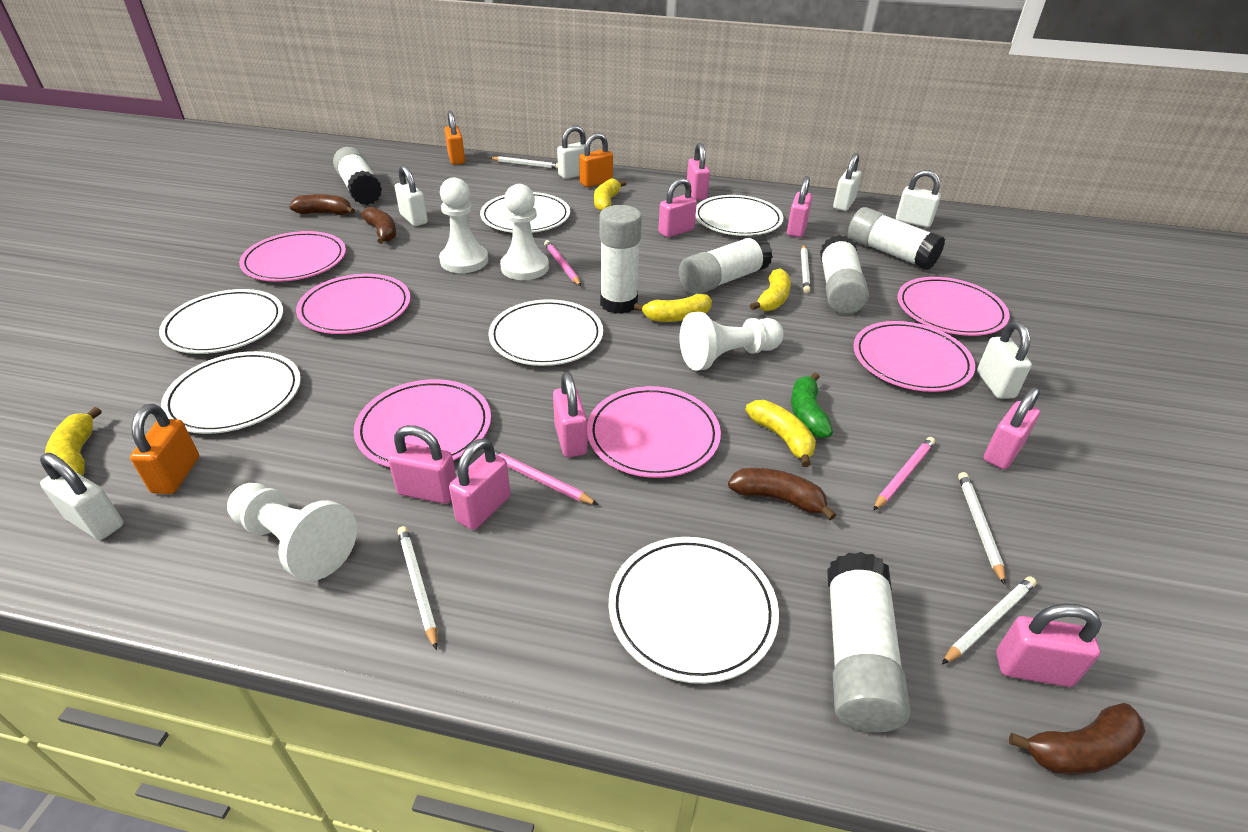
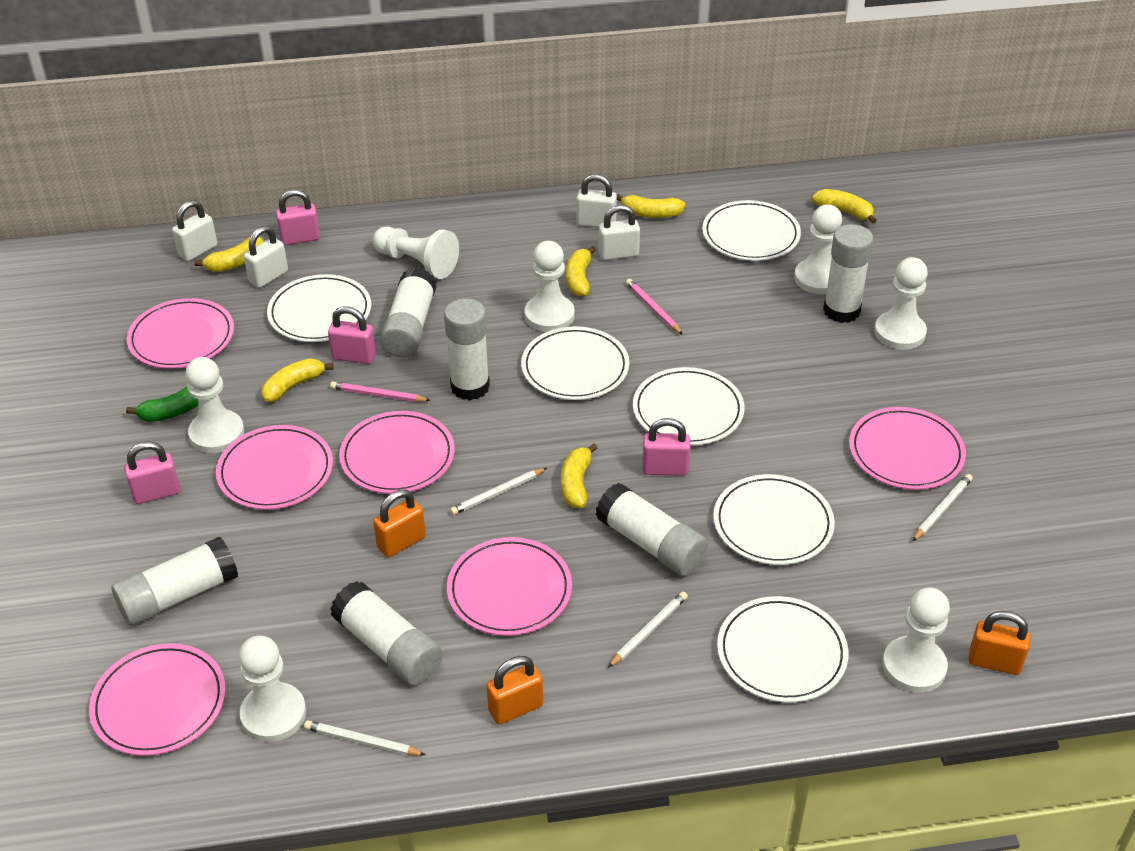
brown banana: 4 -> 0
pink padlock: 8 -> 4
pink pencil: 3 -> 2
white padlock: 6 -> 4
white pawn: 4 -> 7
white pencil: 5 -> 4
yellow banana: 5 -> 6

